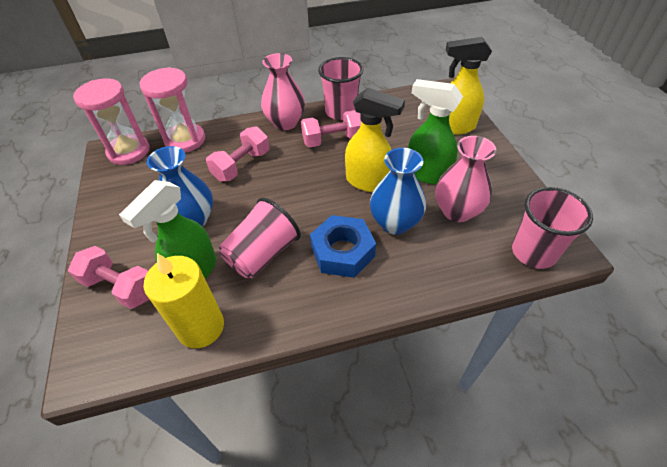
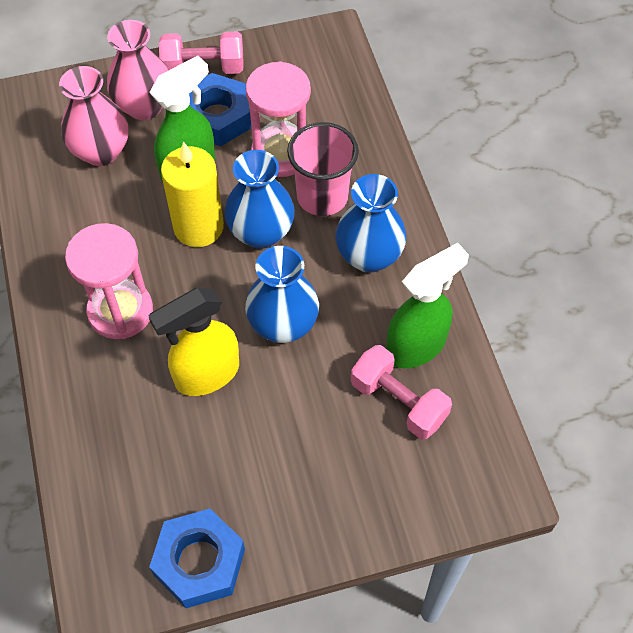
blue nut: 1 -> 2
blue vase: 2 -> 3
pink cup: 3 -> 1
pink dumbbell: 3 -> 2
yellow spray bottle: 2 -> 1

